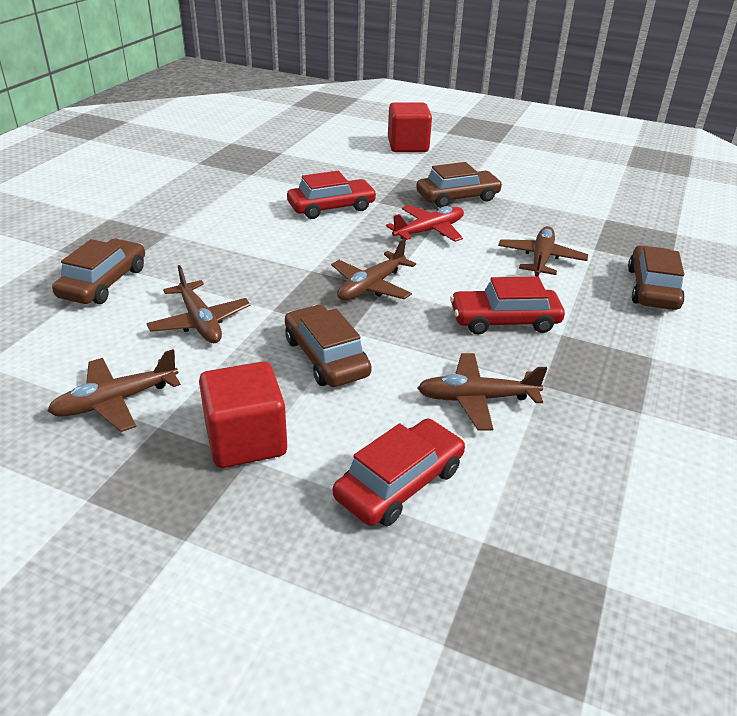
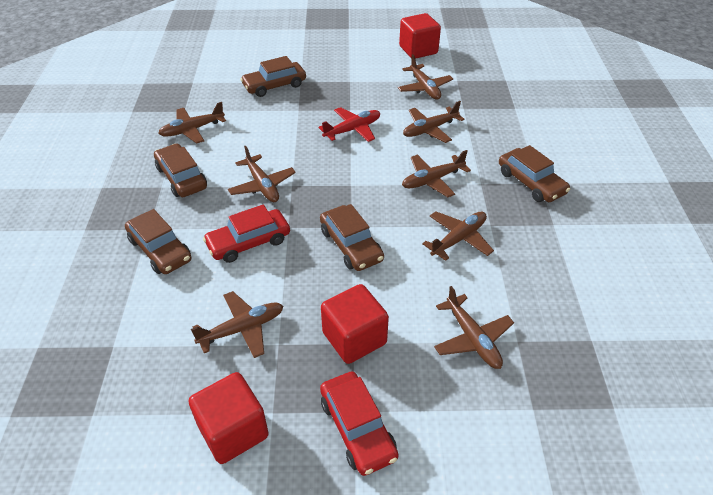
brown car: 4 -> 5
brown plane: 5 -> 8
red car: 3 -> 2
red cube: 2 -> 3

